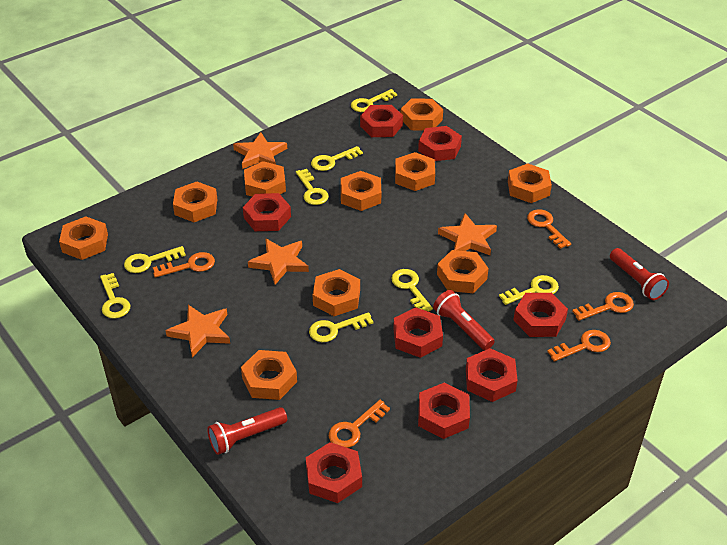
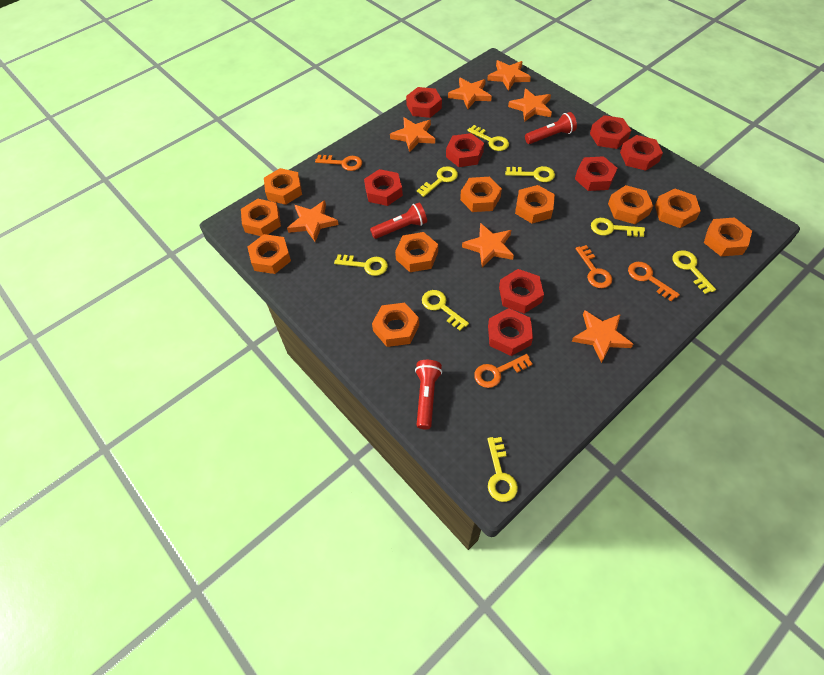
orange key: 5 -> 4
orange star: 4 -> 7

